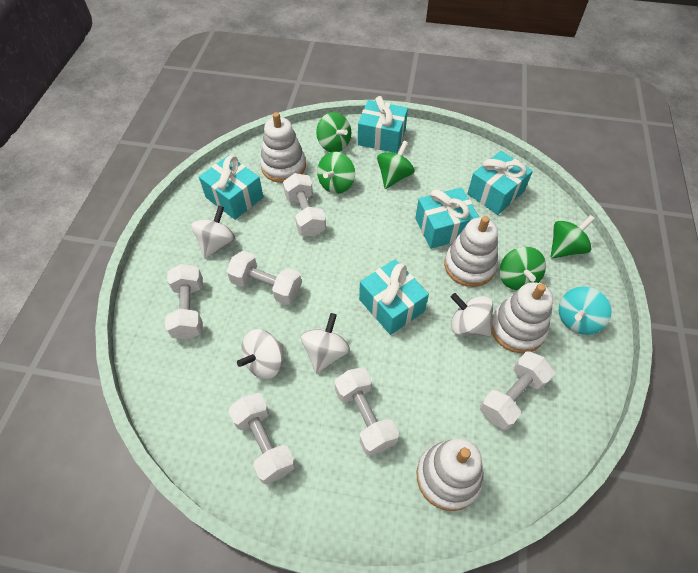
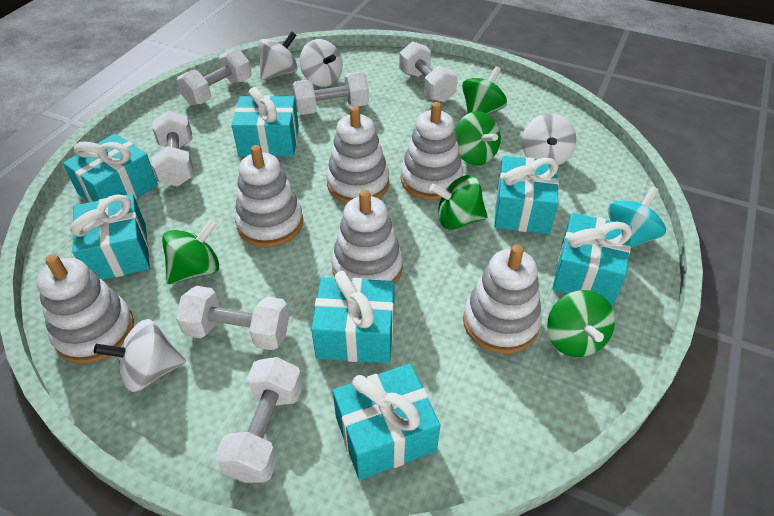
turquoise gift: 5 -> 7
white stacking toy: 4 -> 6

